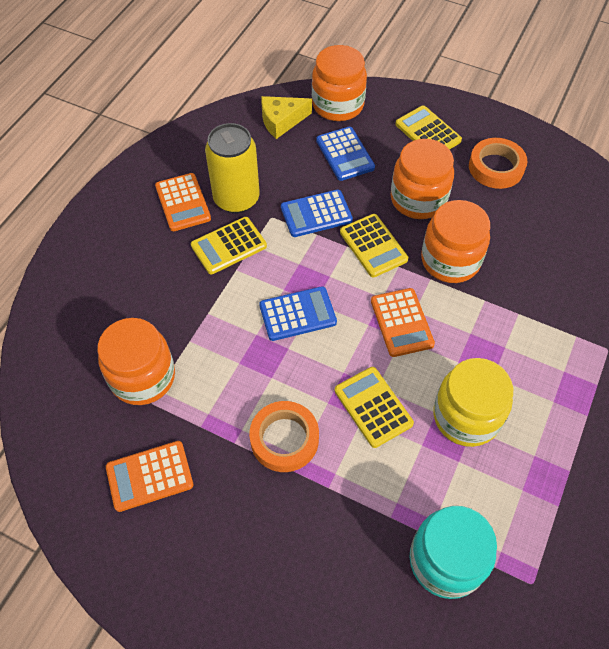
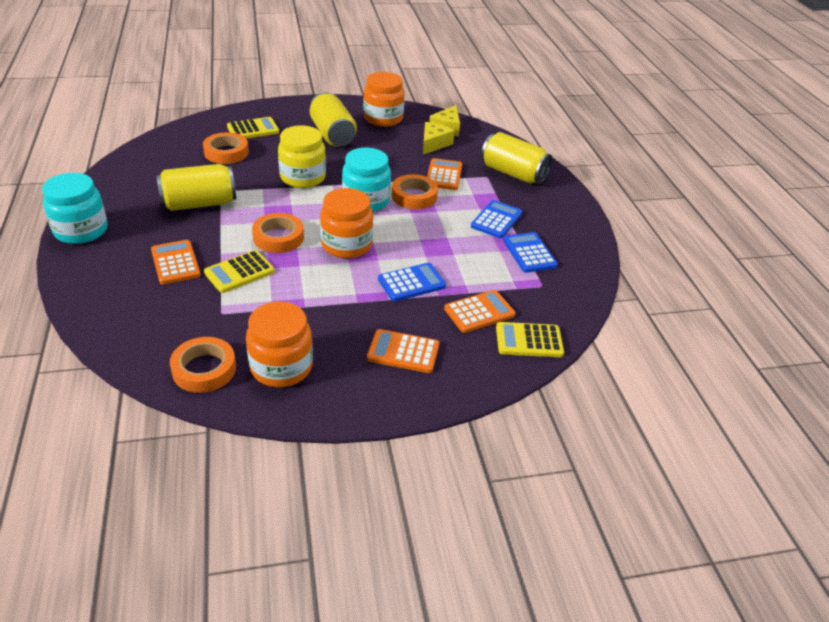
orange calculator: 3 -> 4
orange jar: 4 -> 3
orange tape: 2 -> 4
turquoise jar: 1 -> 2
yellow calculator: 4 -> 3
yellow can: 1 -> 3
yellow cheese: 1 -> 2

